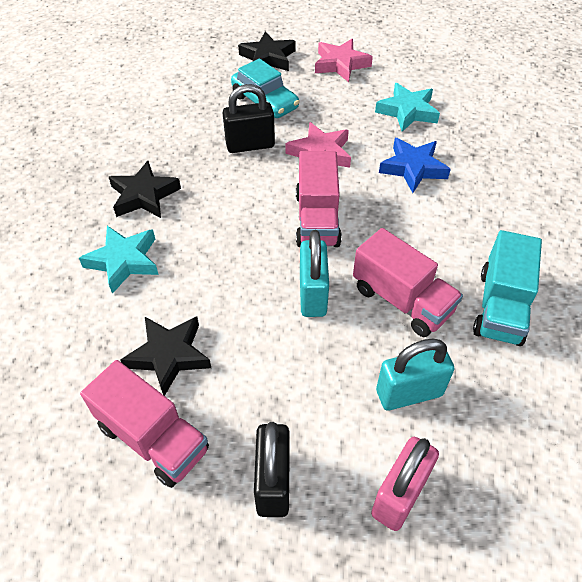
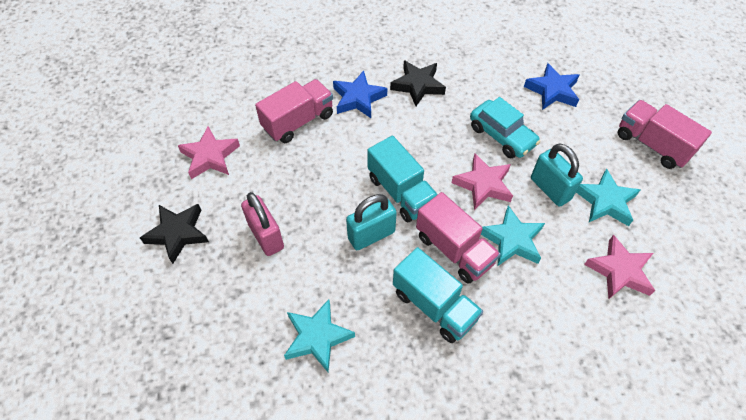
black padlock: 2 -> 0
black star: 3 -> 2
blue star: 1 -> 2
pink star: 2 -> 3
turquoise star: 2 -> 3
turquoise truck: 1 -> 2

